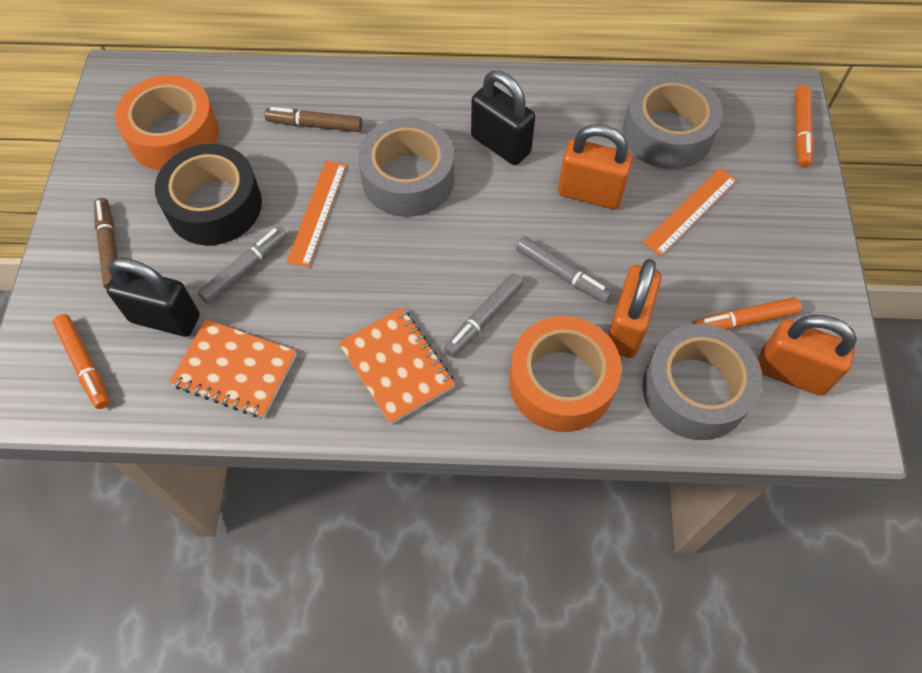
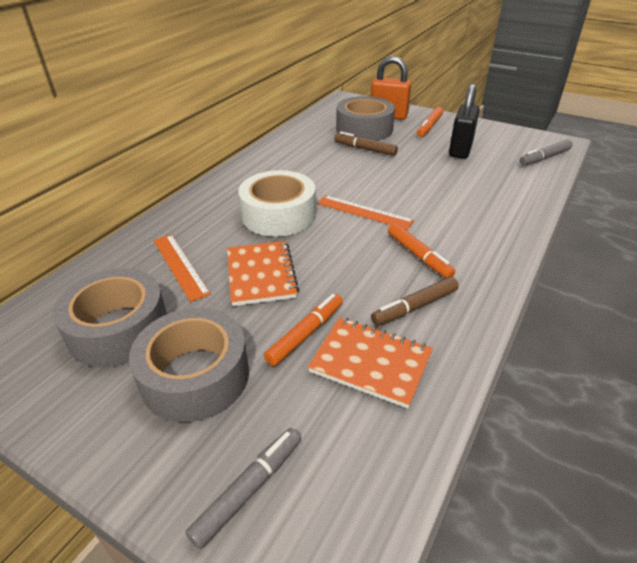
black padlock: 2 -> 1
black tape: 1 -> 0
grey marker: 3 -> 2
orange padlock: 3 -> 1
orange tape: 2 -> 0
white tape: 0 -> 1

